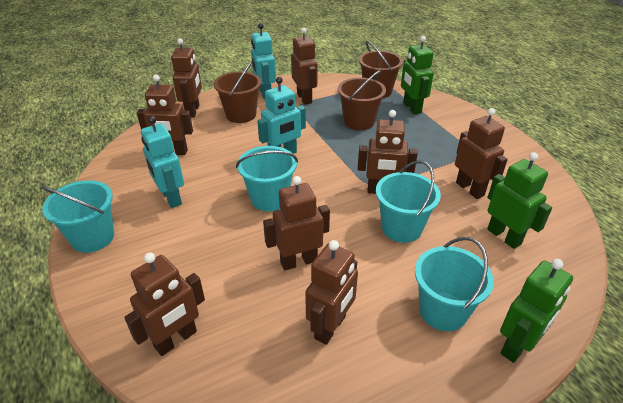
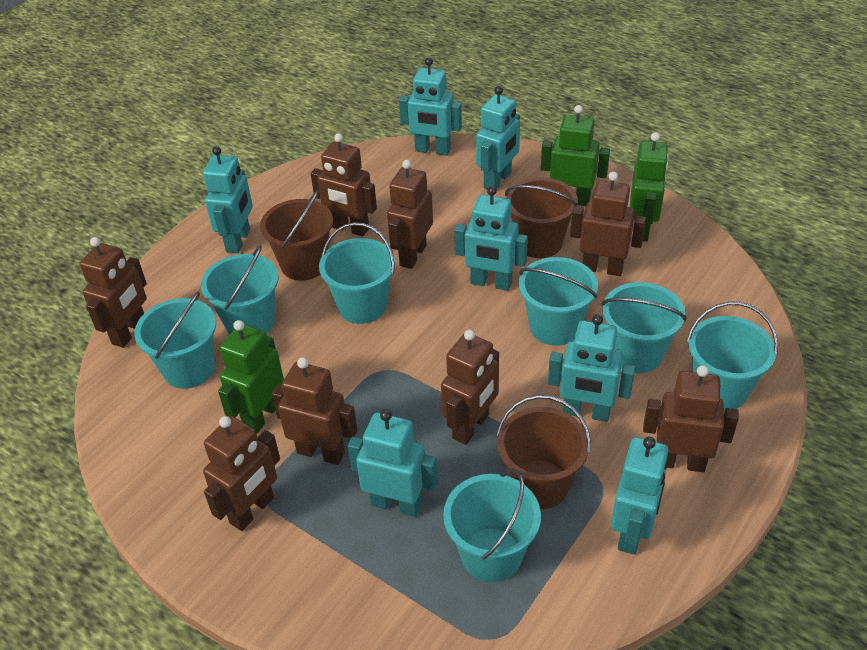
turquoise bucket: 4 -> 7
turquoise robot: 3 -> 7

